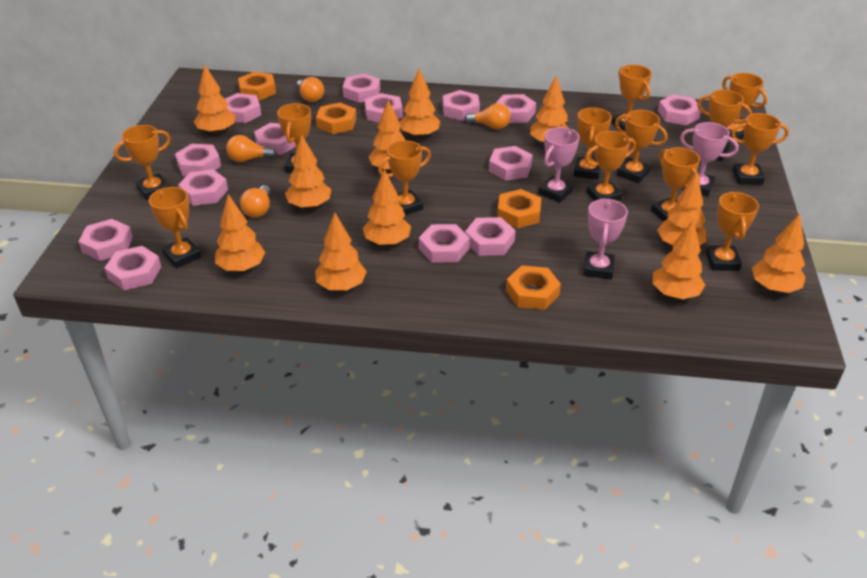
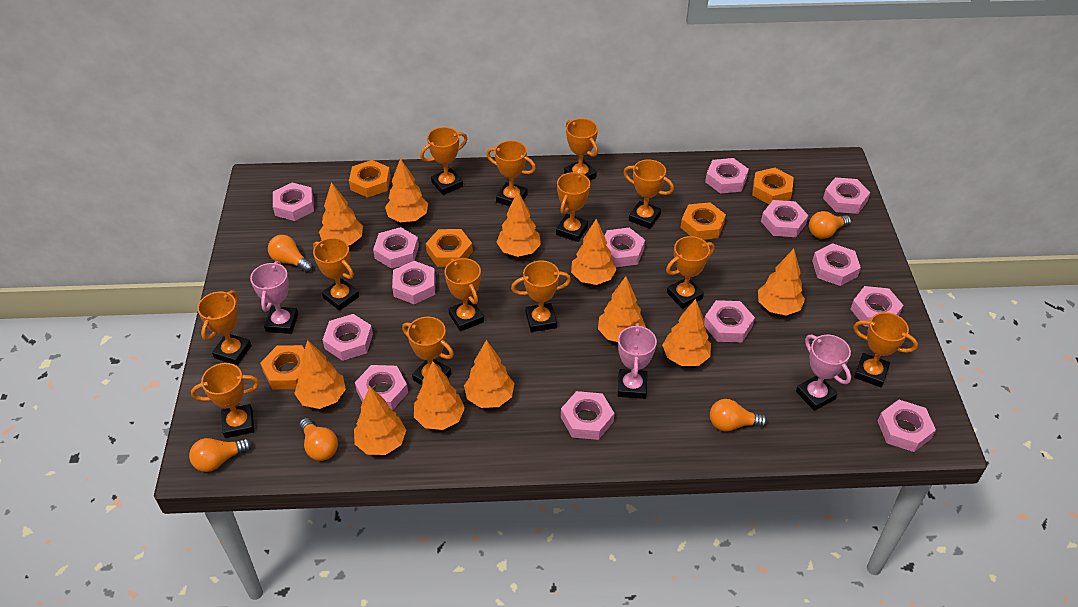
orange light bulb: 4 -> 5
orange nut: 4 -> 5

